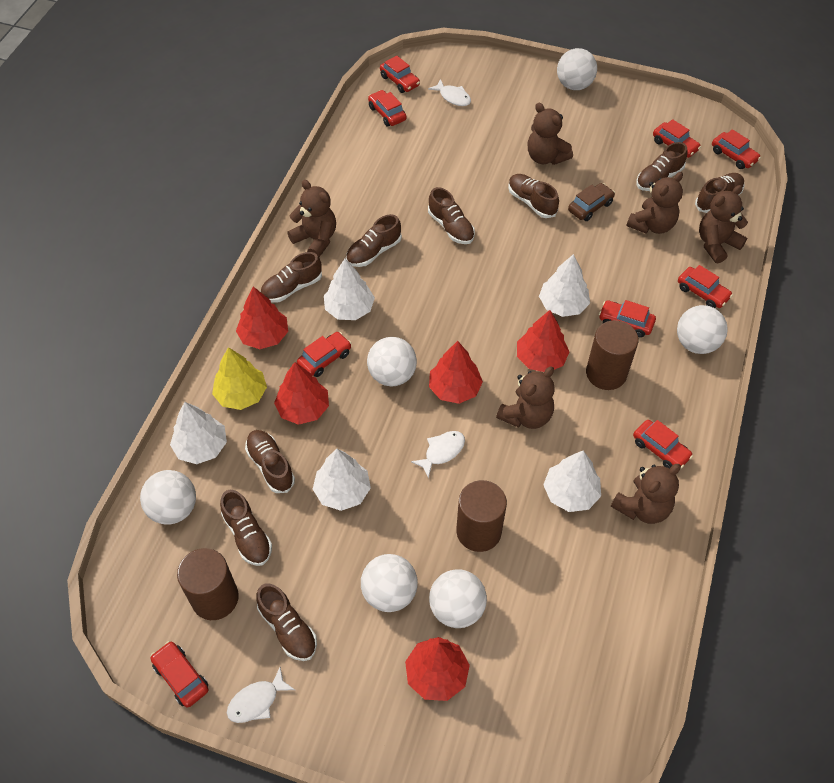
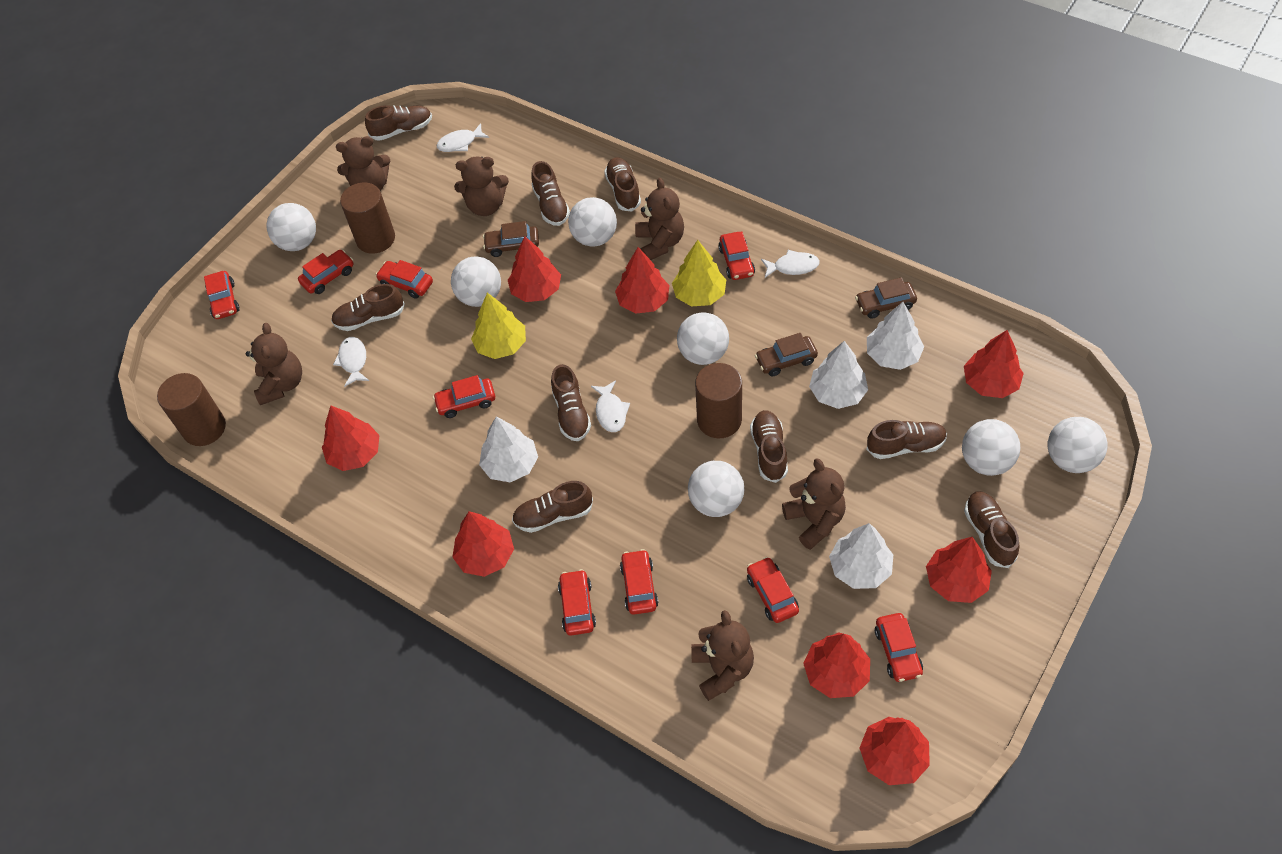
brown car: 1 -> 3
red tree: 5 -> 8
white ball: 6 -> 7
white fish: 3 -> 4
white tree: 5 -> 4
yellow tree: 1 -> 2

